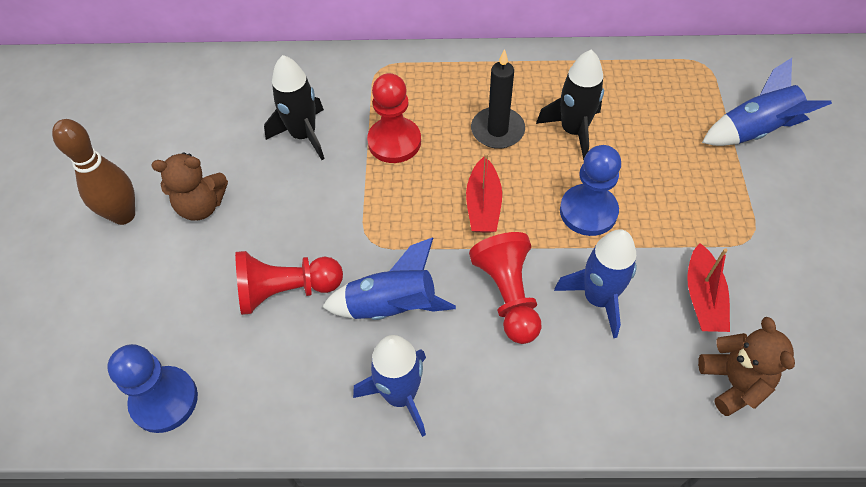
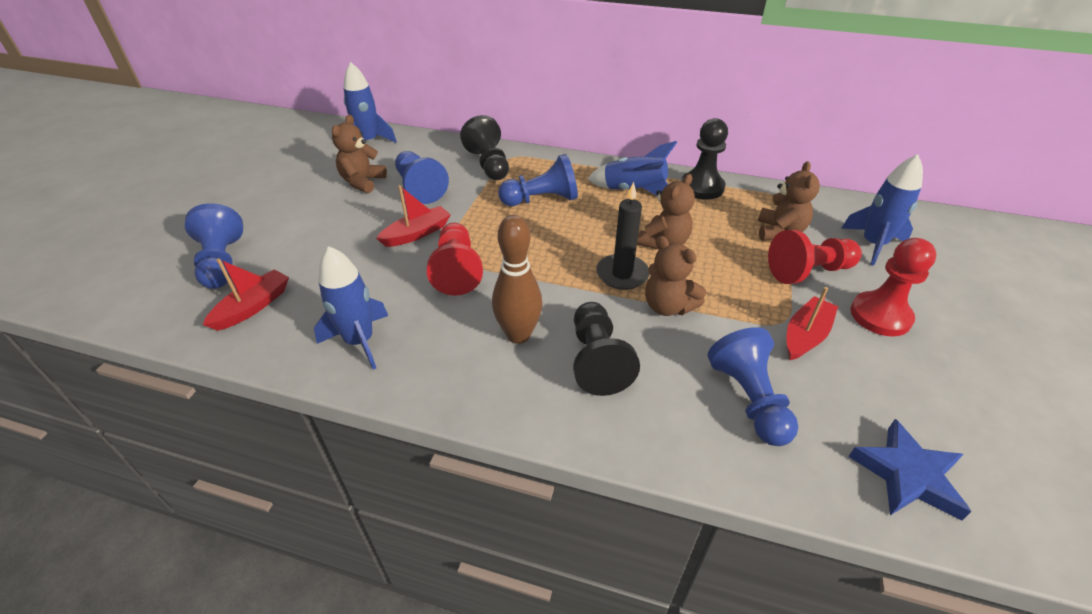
black pawn: 0 -> 3
black rocket: 2 -> 0
blue pawn: 2 -> 4
blue star: 0 -> 1
brown teddy bear: 2 -> 4
red boat: 2 -> 3

